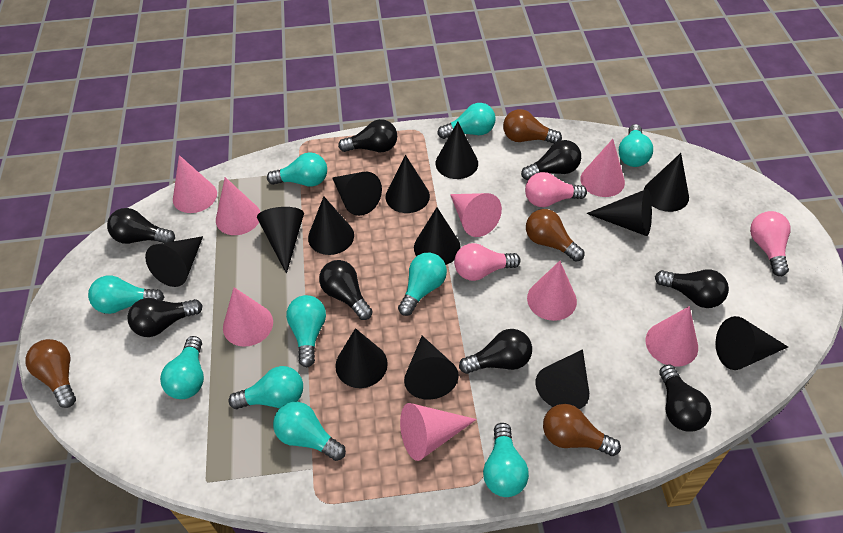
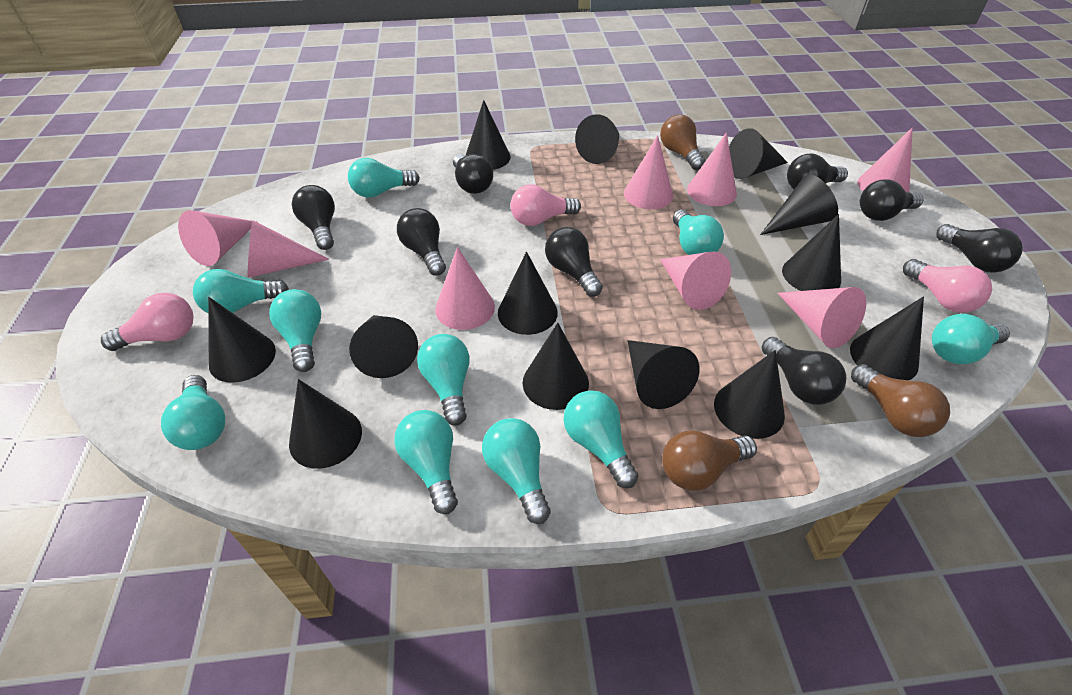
brown light bulb: 4 -> 3

